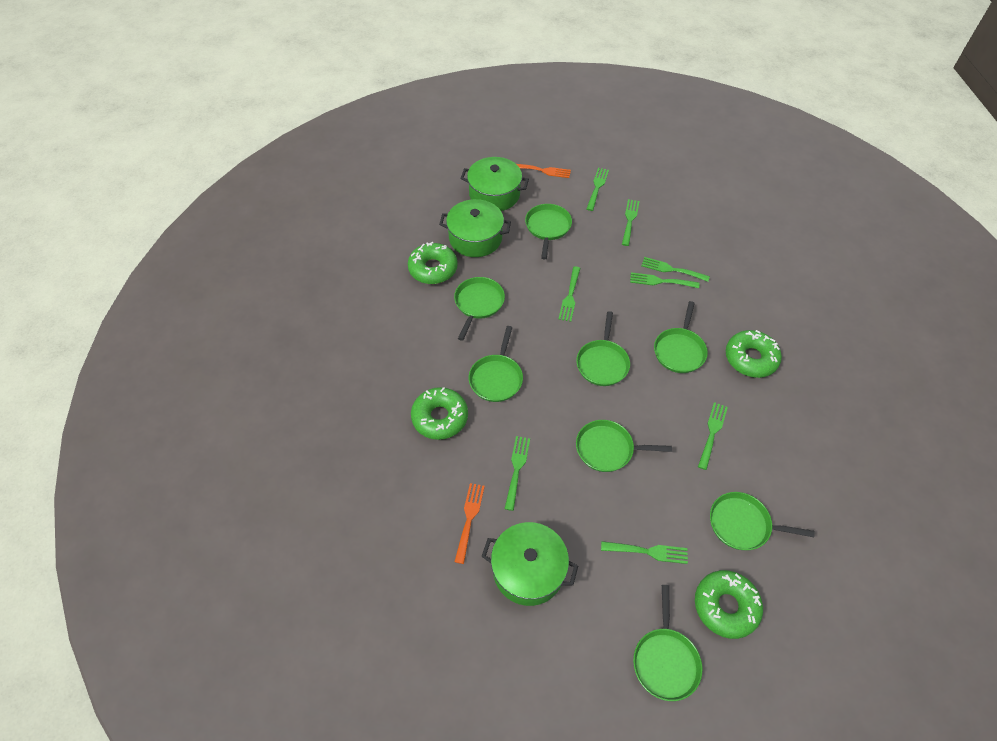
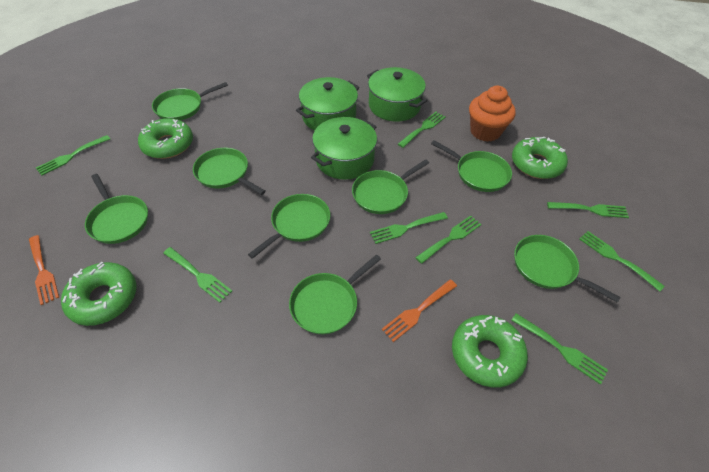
orange cupcake: 0 -> 1

